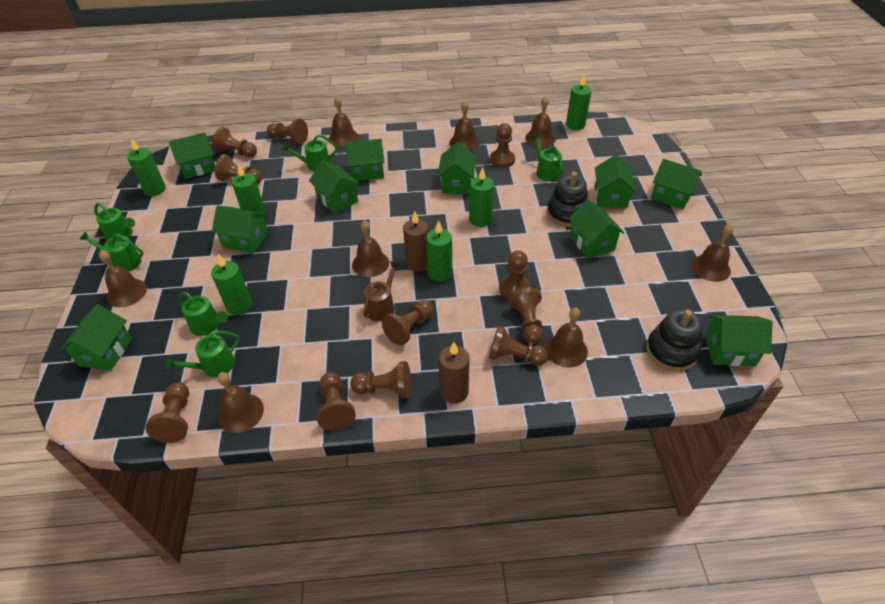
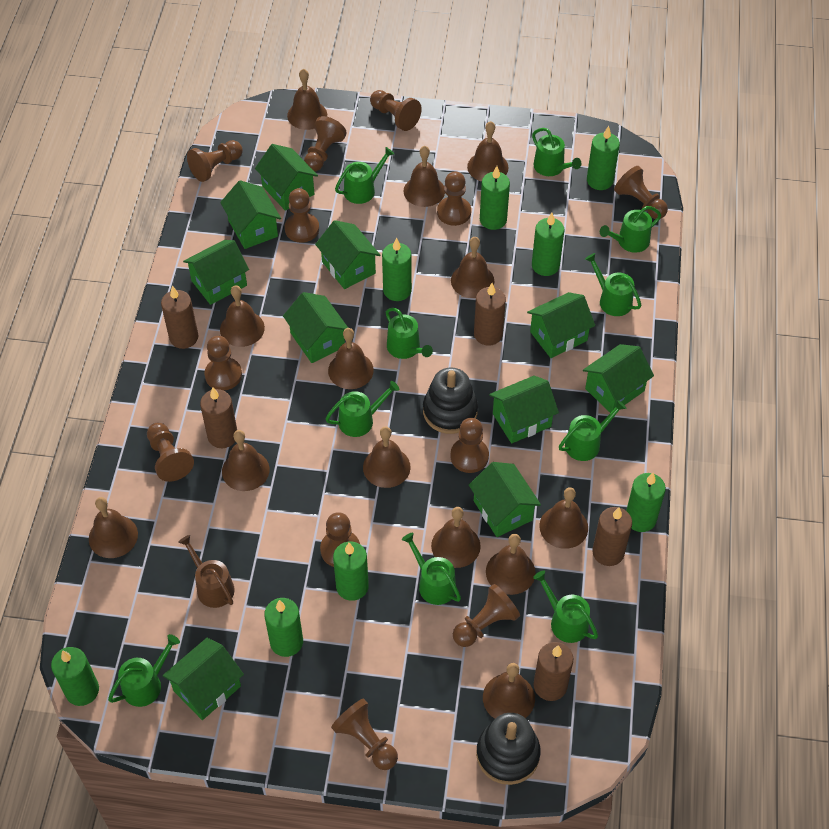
brown bell: 8 -> 13
brown candle: 2 -> 5
brown pawn: 11 -> 12
green candle: 6 -> 8
green watering can: 6 -> 10

